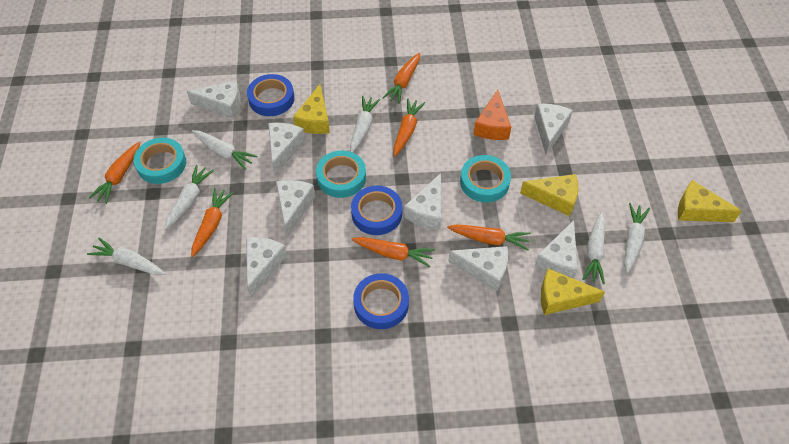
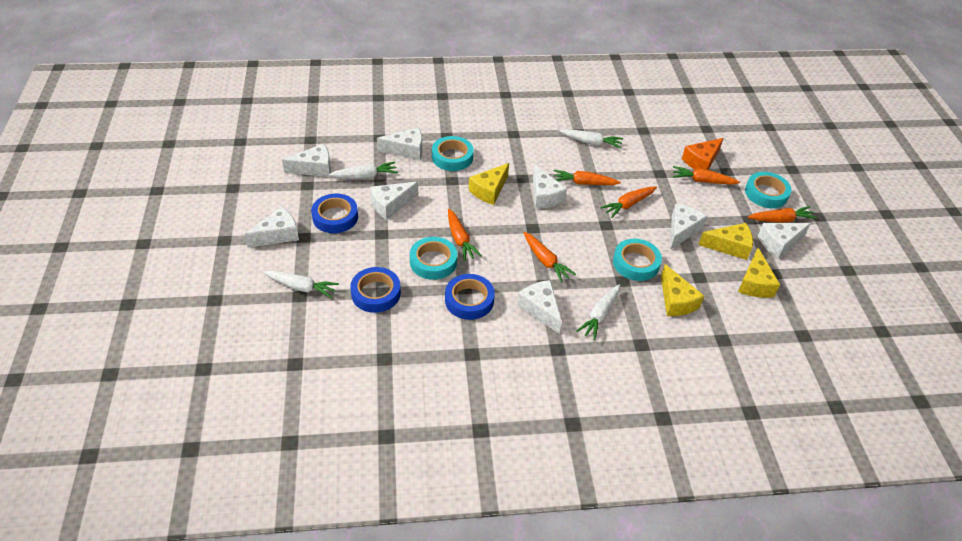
turquoise tape: 3 -> 4
white carrot: 6 -> 4

